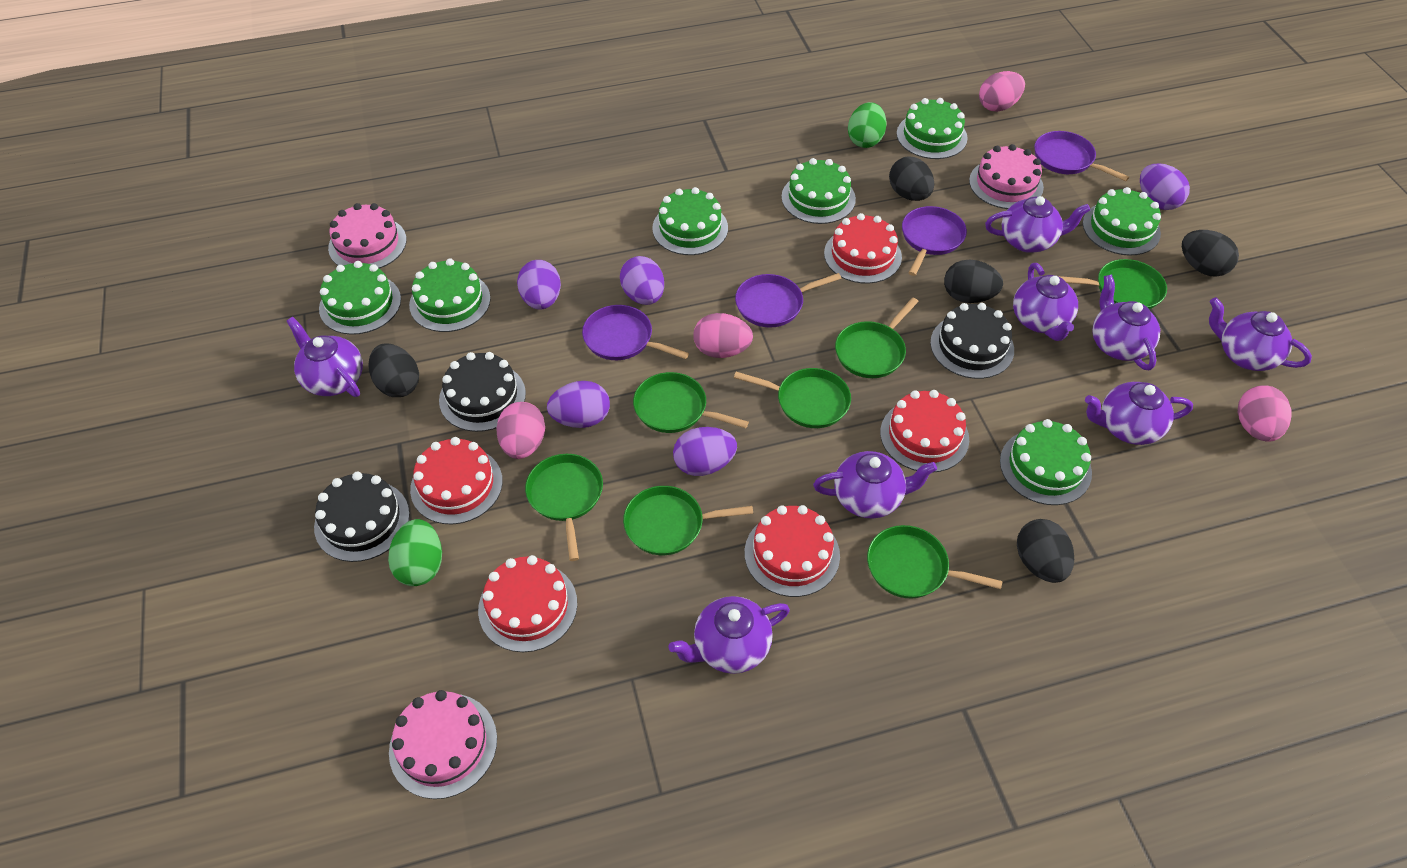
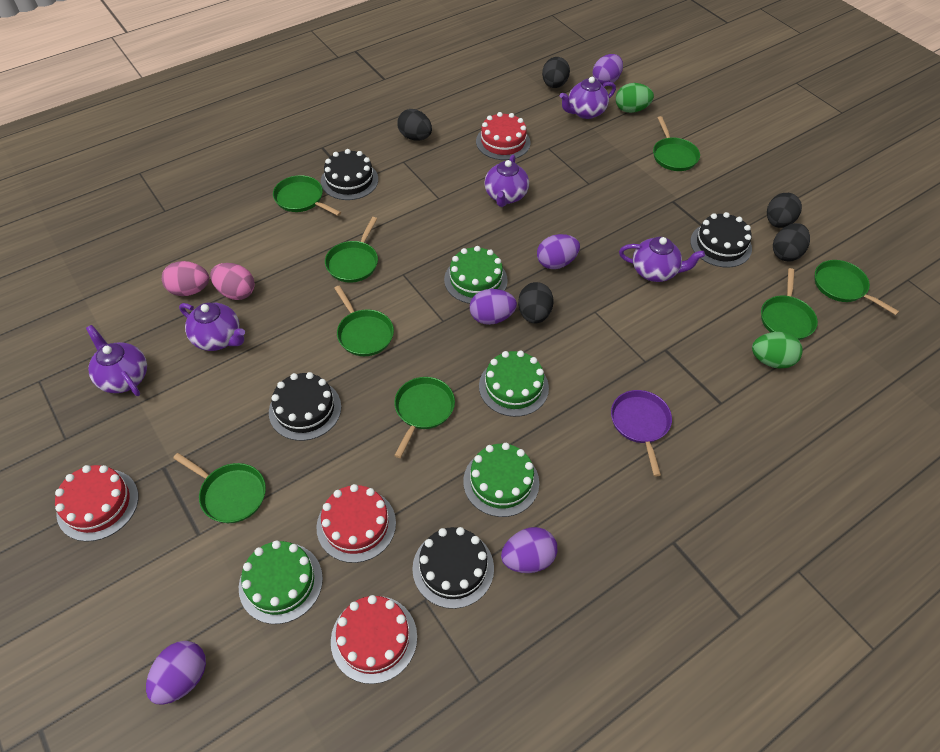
black cake: 3 -> 4
green cake: 7 -> 4
green pan: 7 -> 8
pink cake: 3 -> 0
pink egg: 4 -> 2
purple pan: 4 -> 1
purple teapot: 8 -> 5
red cake: 5 -> 4

